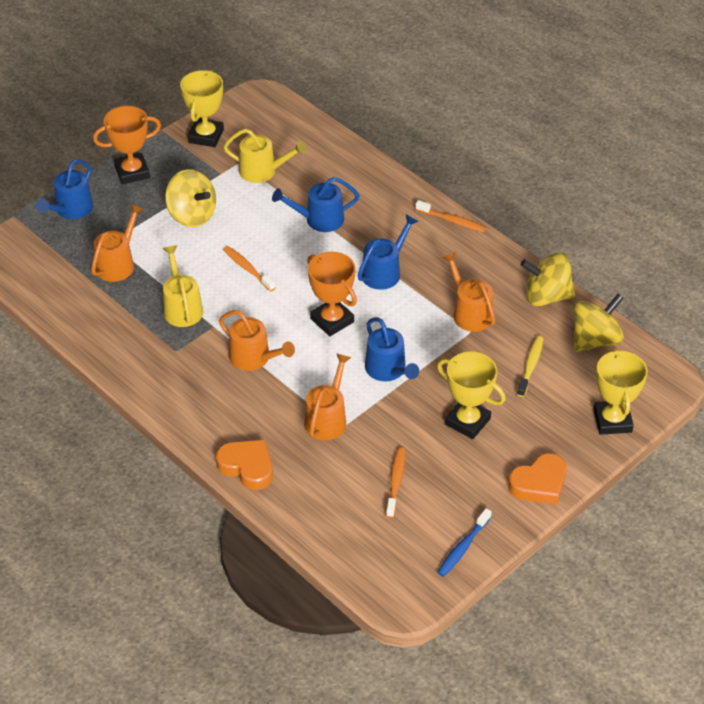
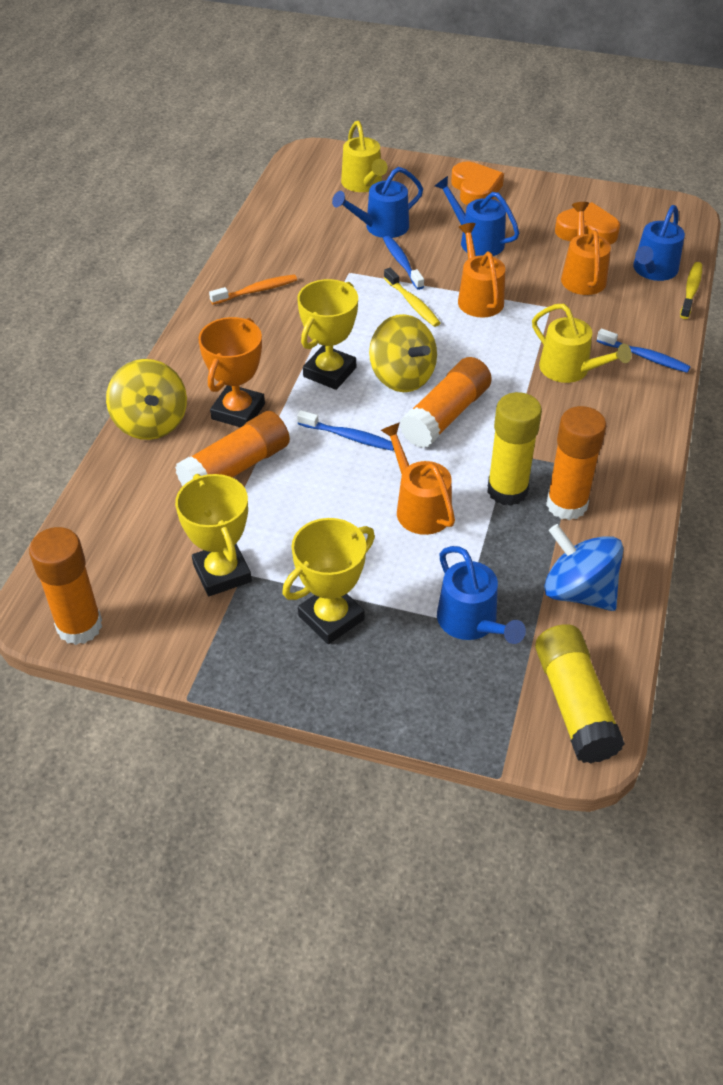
blue spinning top: 0 -> 1
blue toothbrush: 1 -> 3
orange glue stick: 0 -> 4
orange toothbrush: 3 -> 1
orange trophy: 2 -> 1
orange watering can: 4 -> 3
yellow glue stick: 0 -> 2
yellow spinning top: 3 -> 2
yellow toothbrush: 1 -> 2

